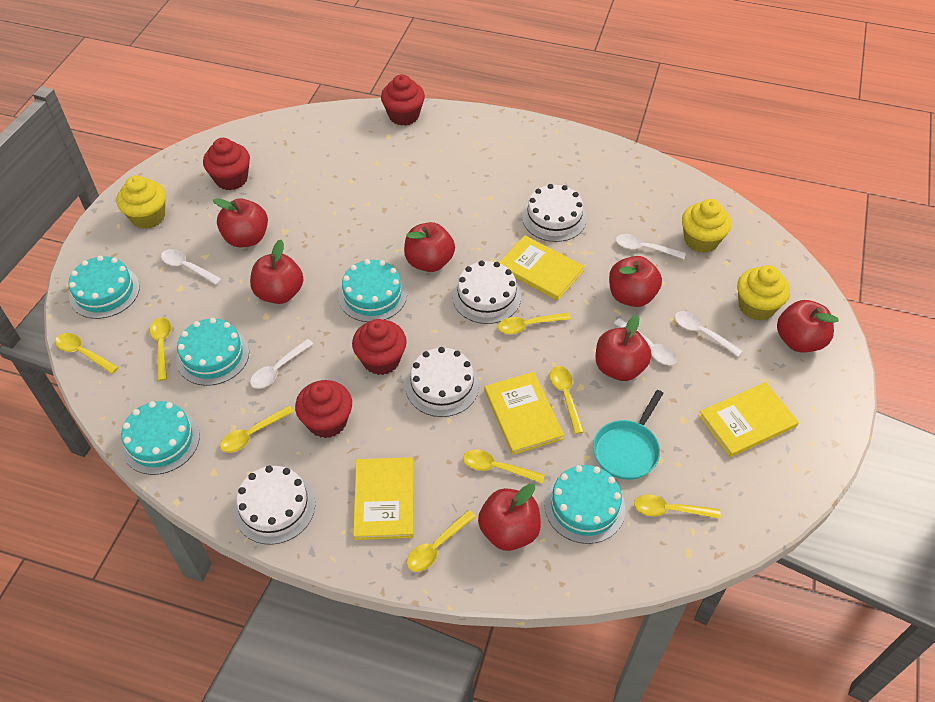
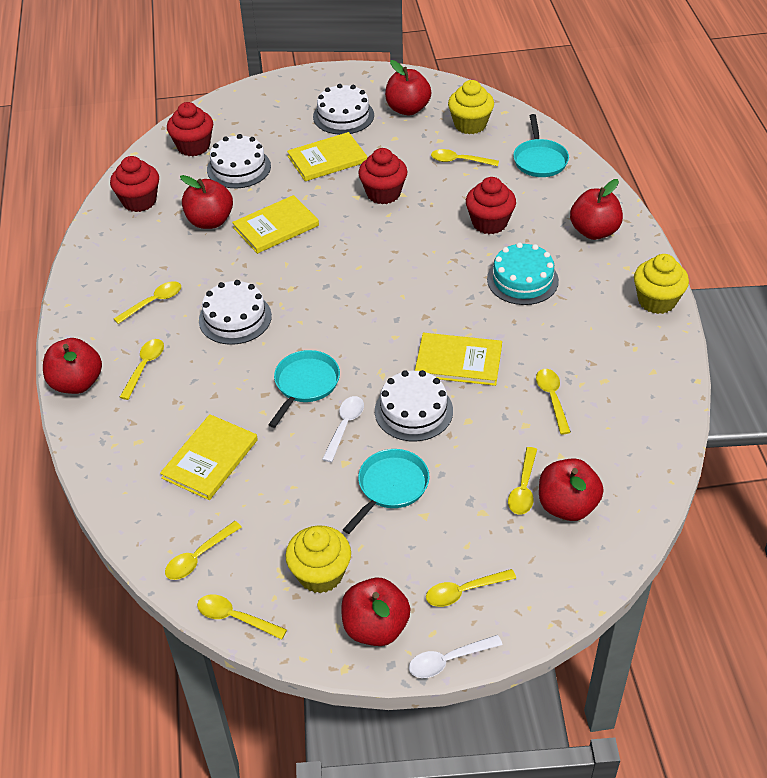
red apple: 7 -> 6
turquoise cake: 5 -> 1
turquoise pan: 1 -> 3
white spoon: 5 -> 2

